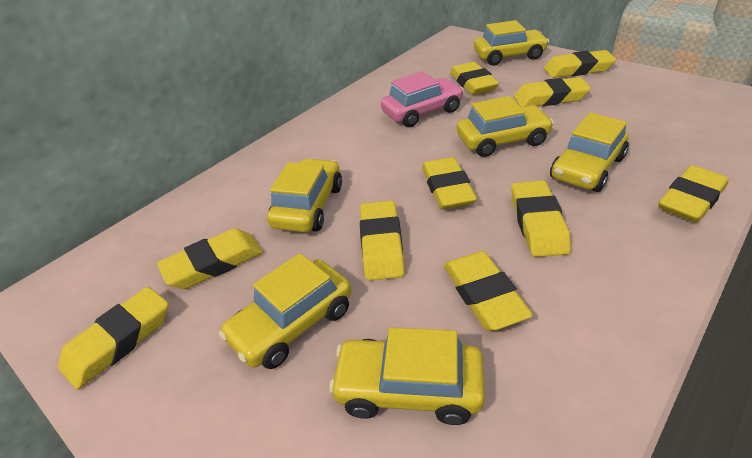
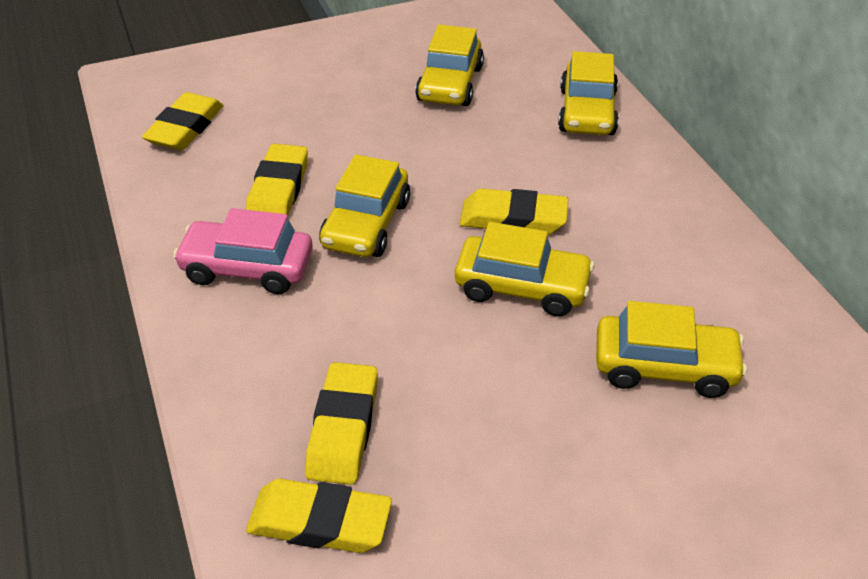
yellow car: 6 -> 5
yellow eraser: 10 -> 5

